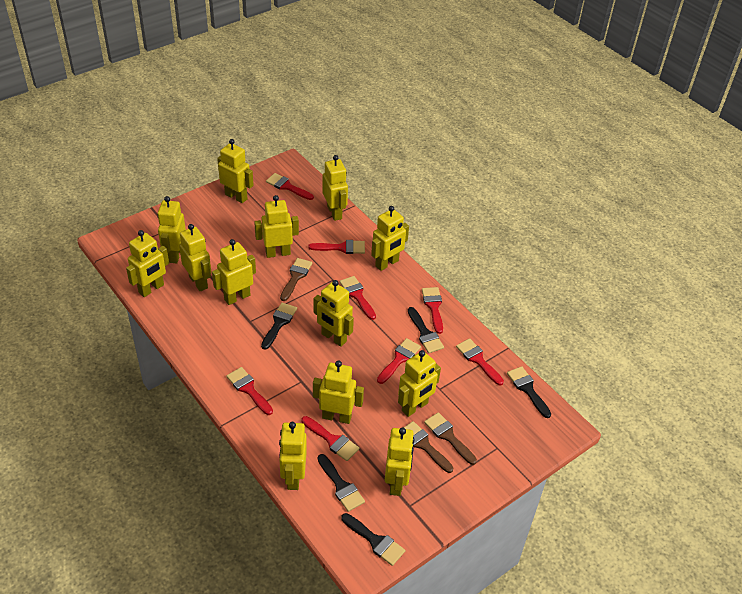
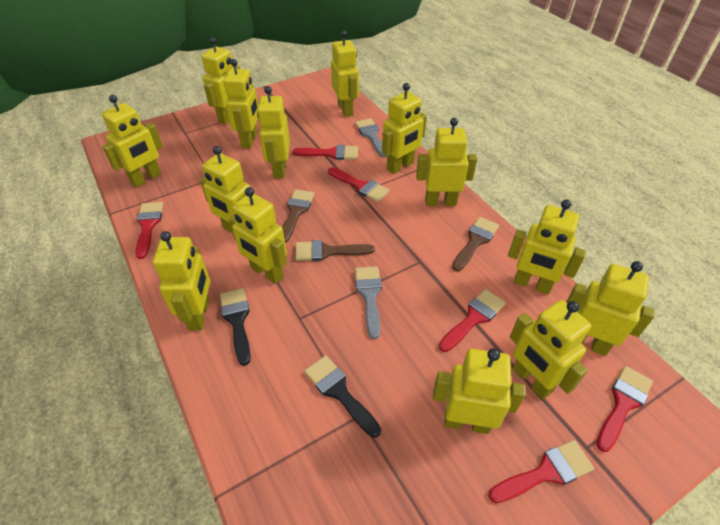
black brush: 5 -> 2
grey brush: 0 -> 2
red brush: 8 -> 6
yellow robot: 13 -> 14

